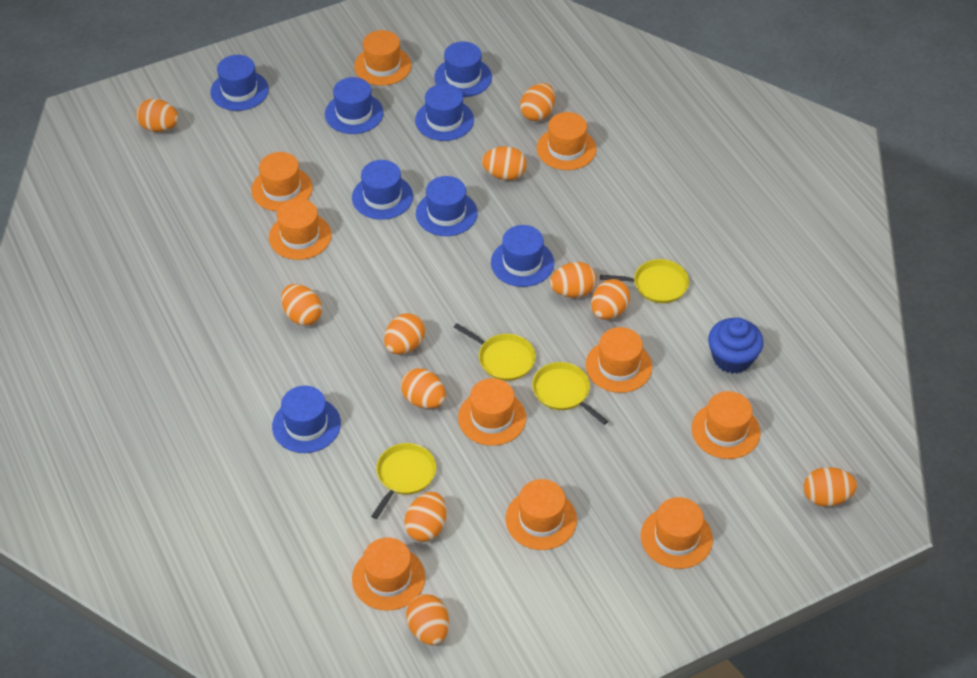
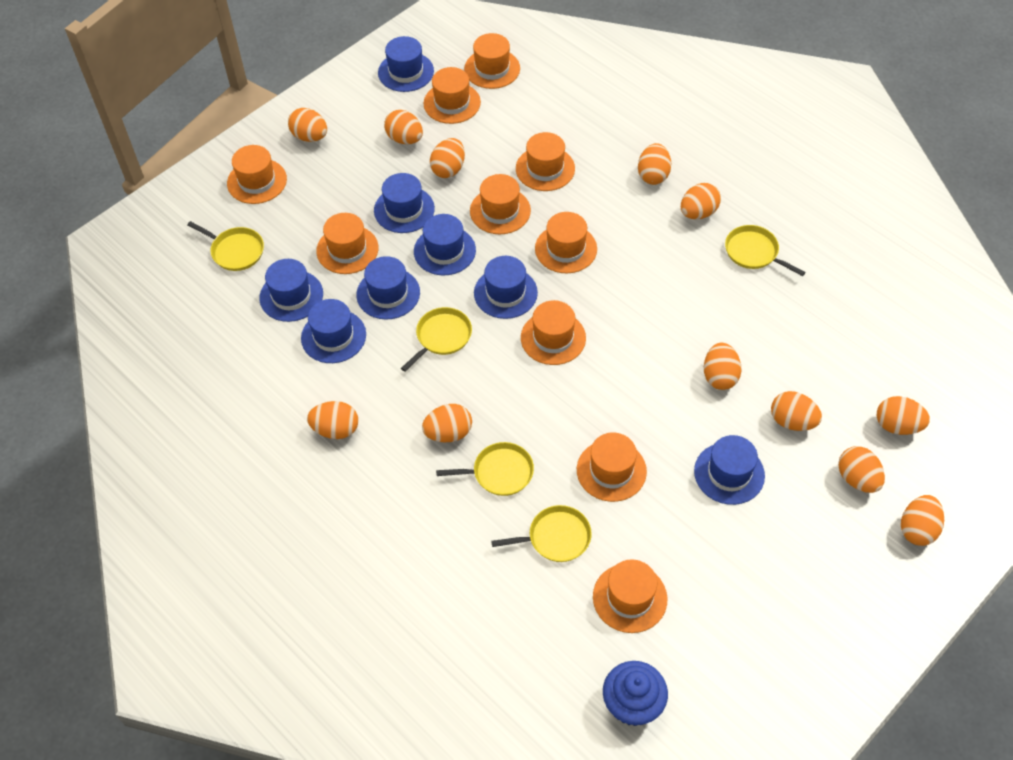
orange egg: 11 -> 12
yellow pan: 4 -> 5

